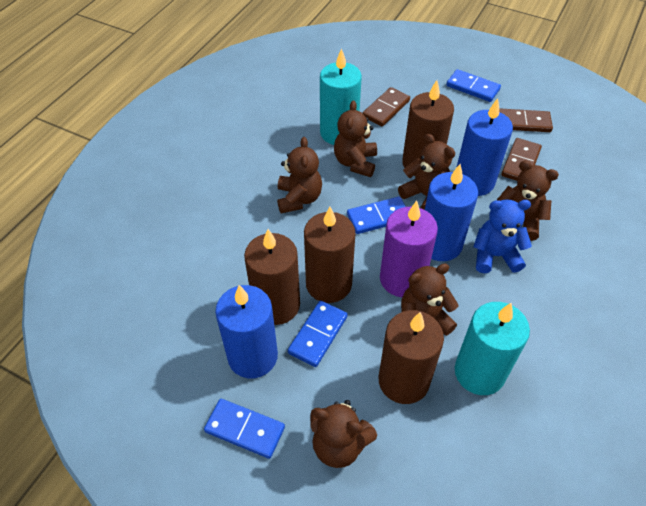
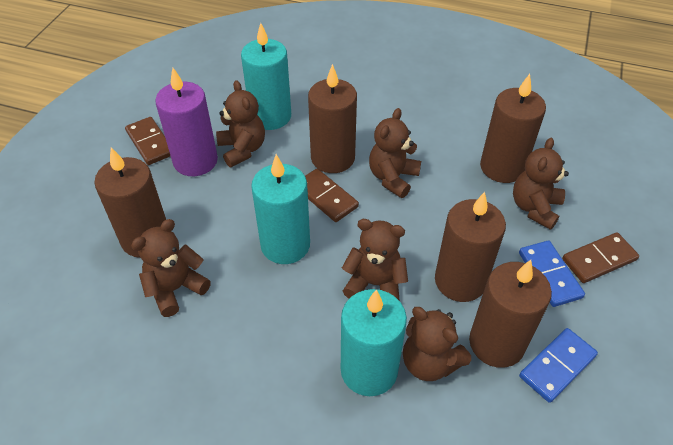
blue candle: 3 -> 0
blue domino: 4 -> 2
blue teddy bear: 1 -> 0
brown candle: 4 -> 5
turquoise candle: 2 -> 3

